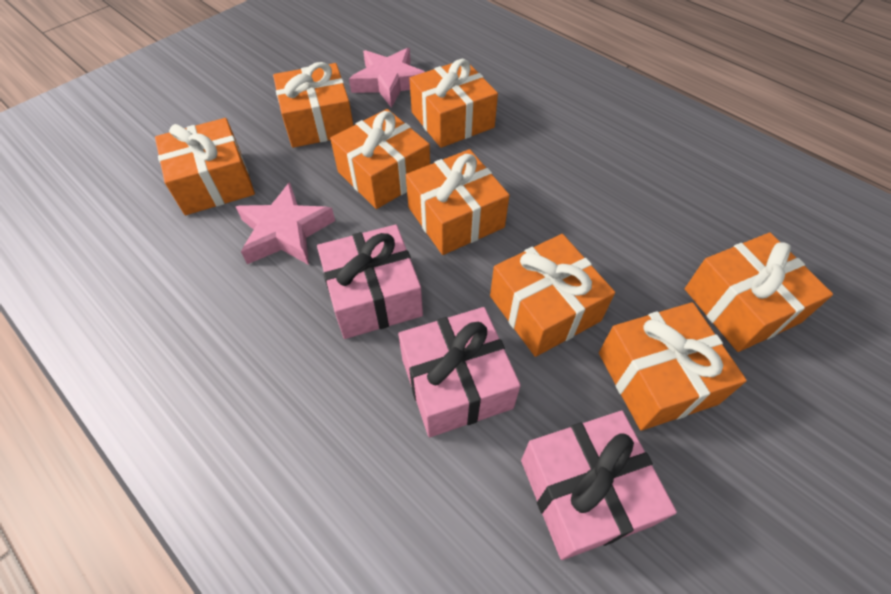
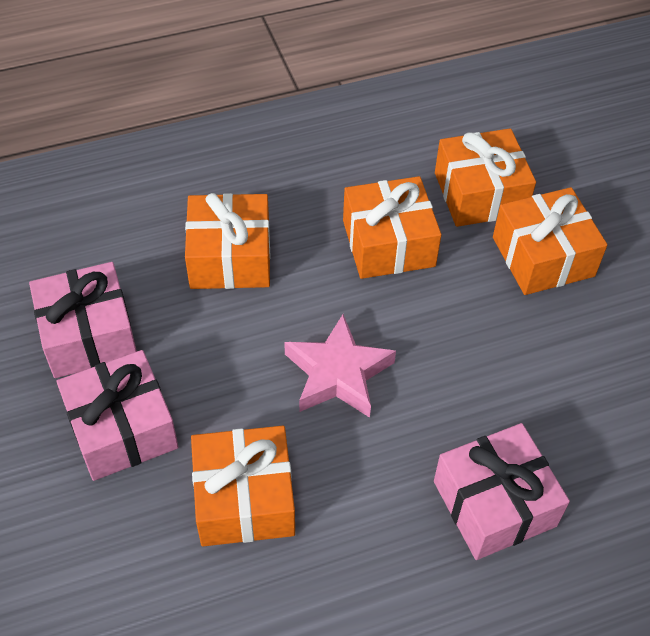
orange gift: 8 -> 5
pink star: 2 -> 1

